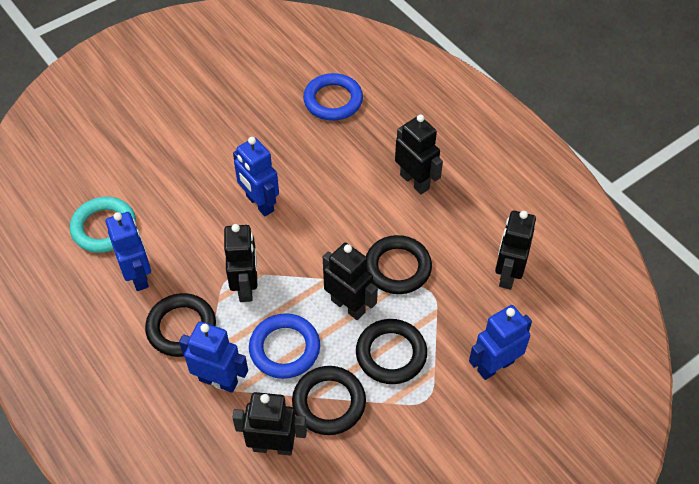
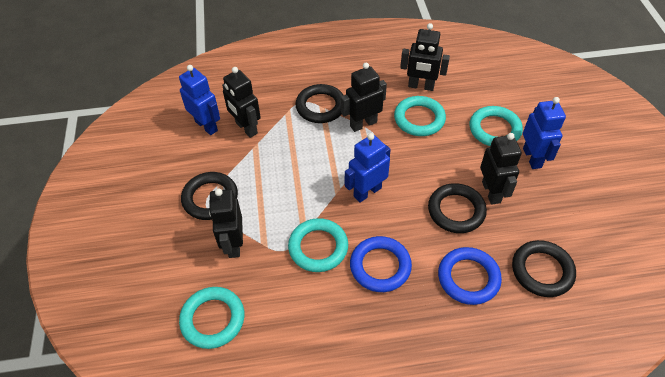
blue robot: 4 -> 3
turquoise ring: 1 -> 4

